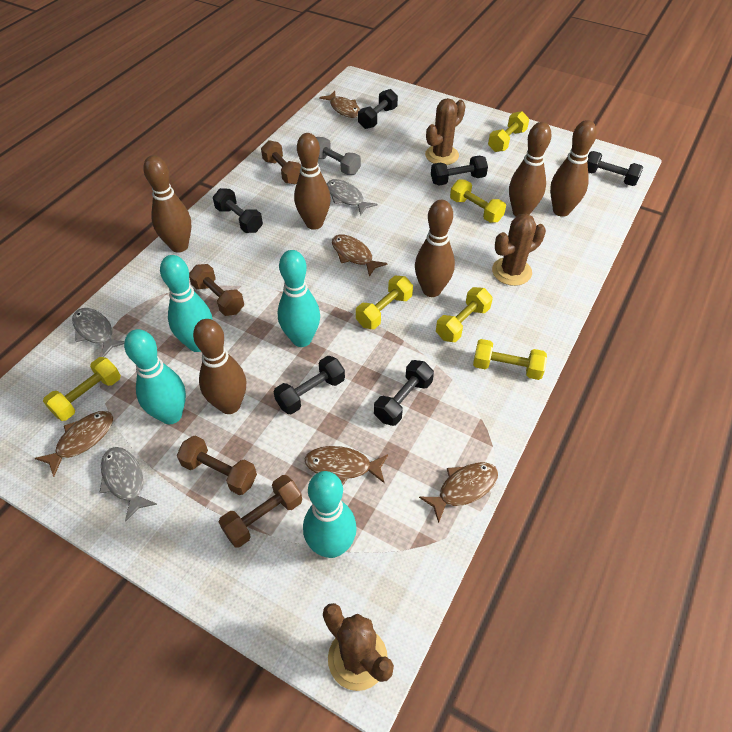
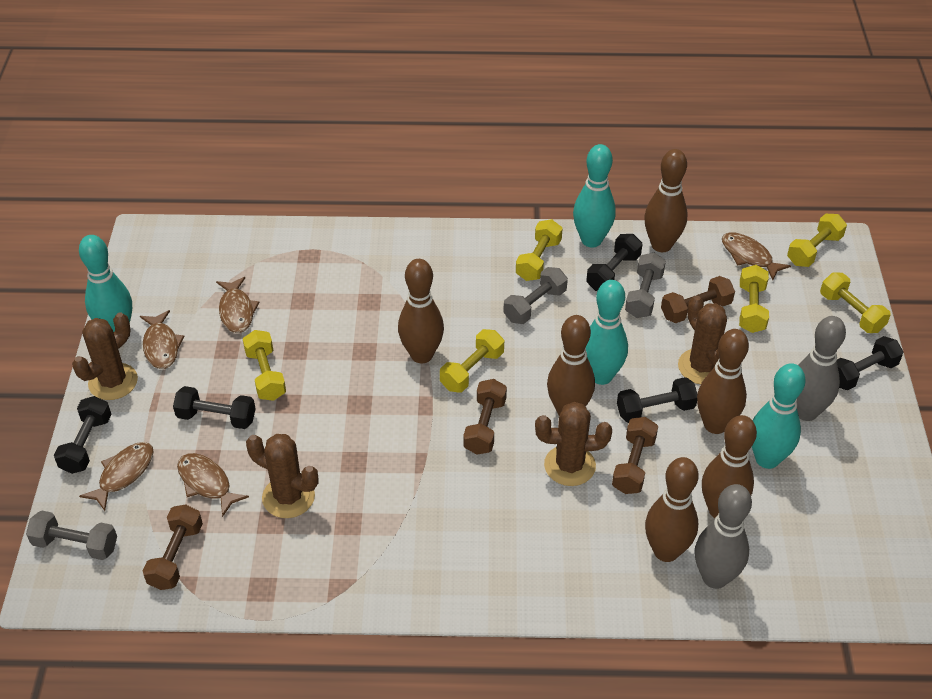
black dumbbell: 6 -> 5
brown cactus: 3 -> 4
grey bowling pin: 0 -> 2
grey dumbbell: 1 -> 3
grey fish: 3 -> 0

